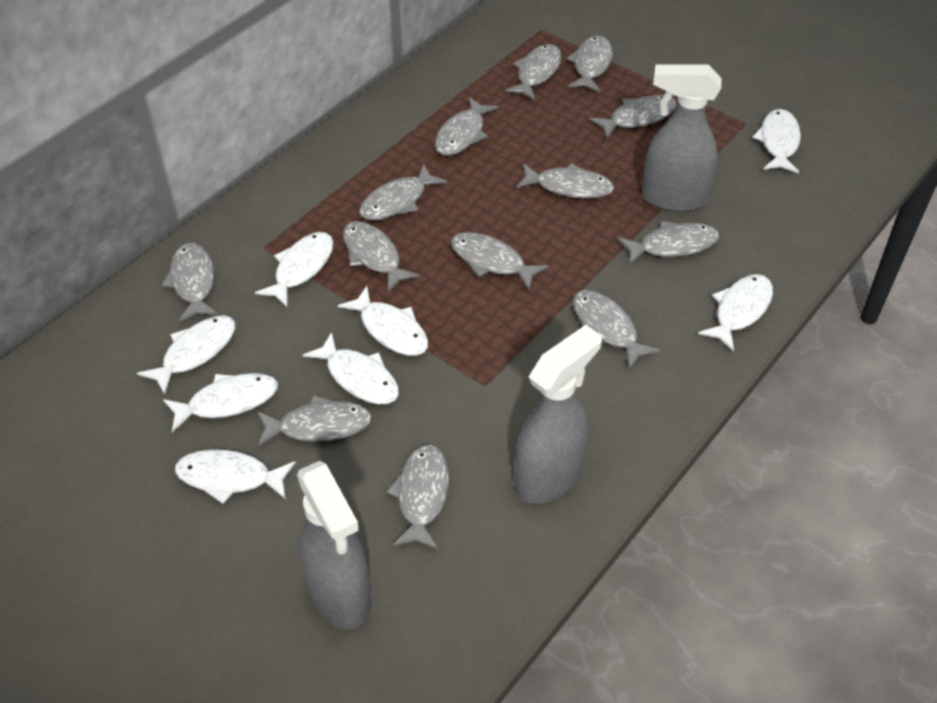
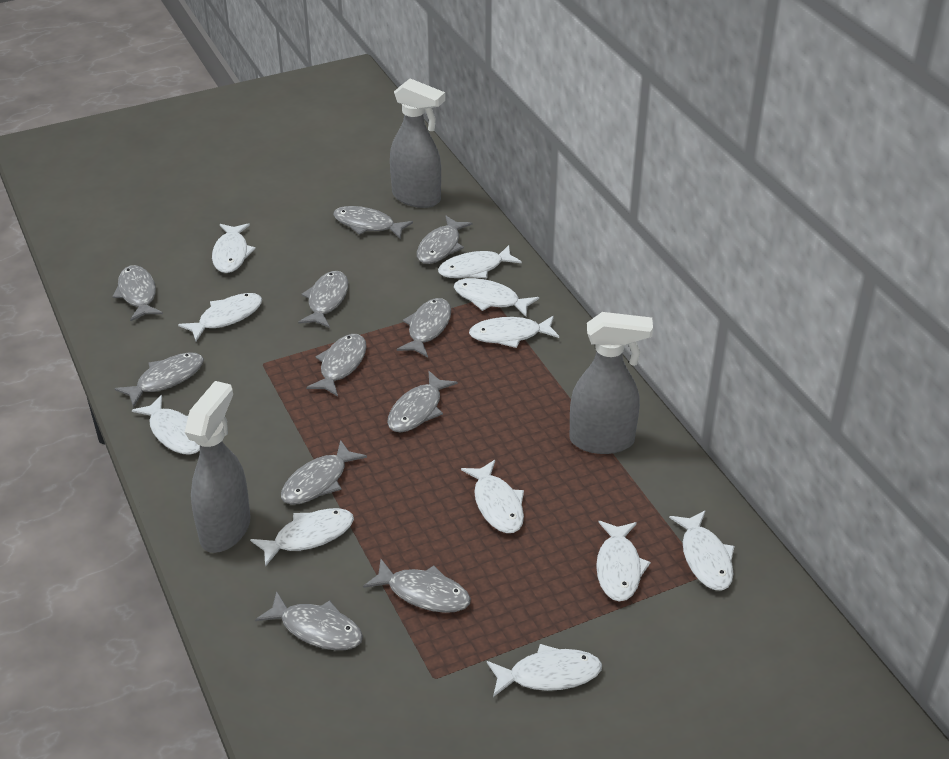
grey fish: 13 -> 11
white fish: 8 -> 11

